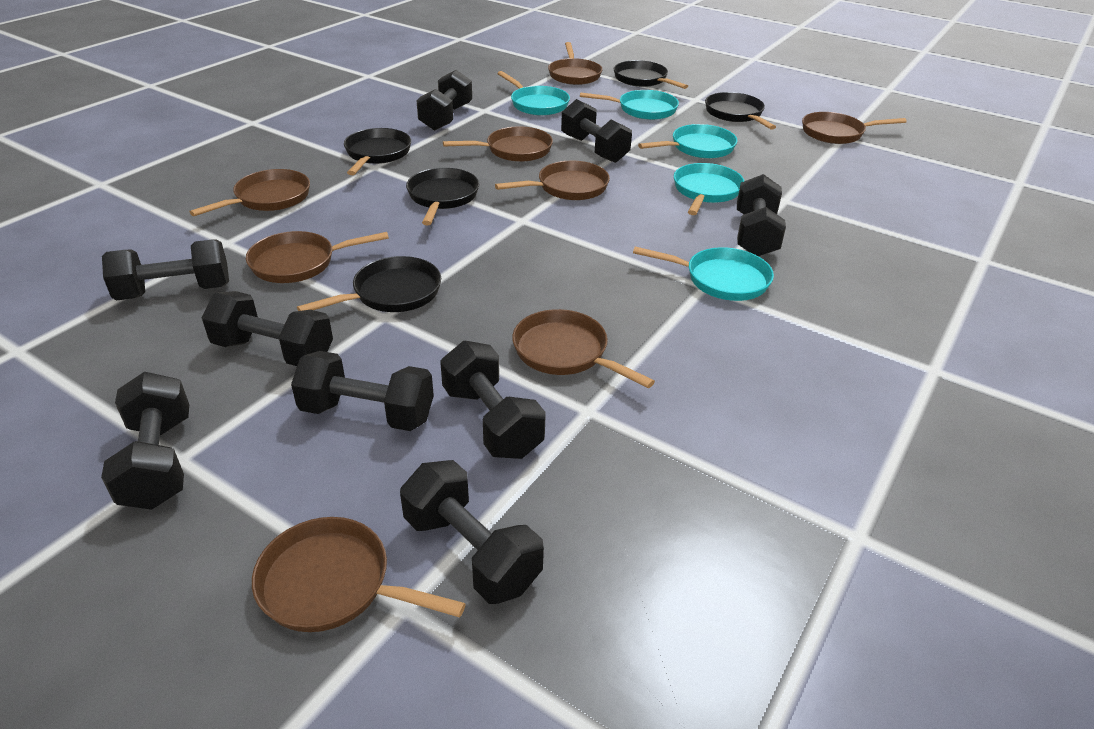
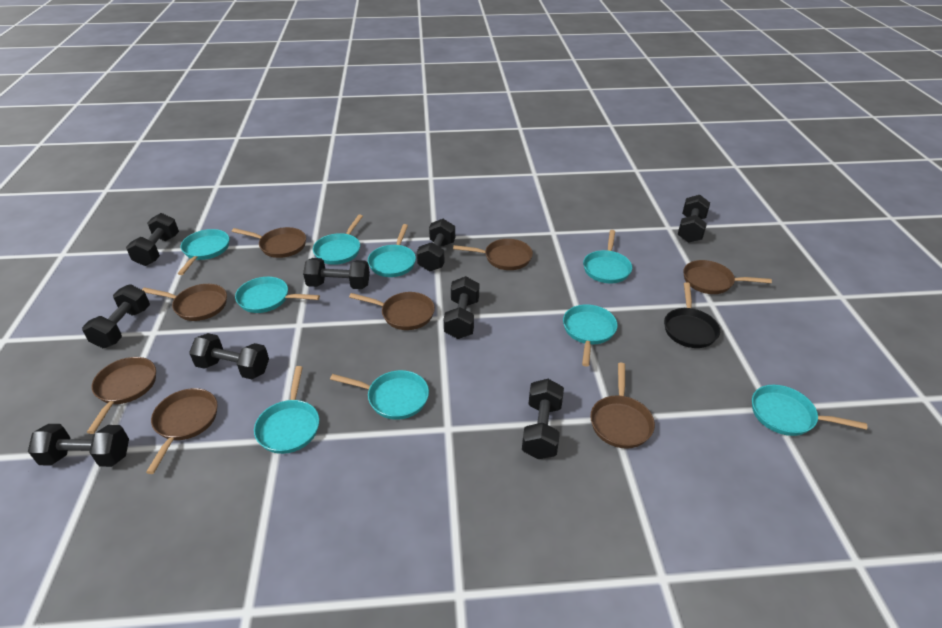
black pan: 5 -> 1
turquoise pan: 5 -> 9

